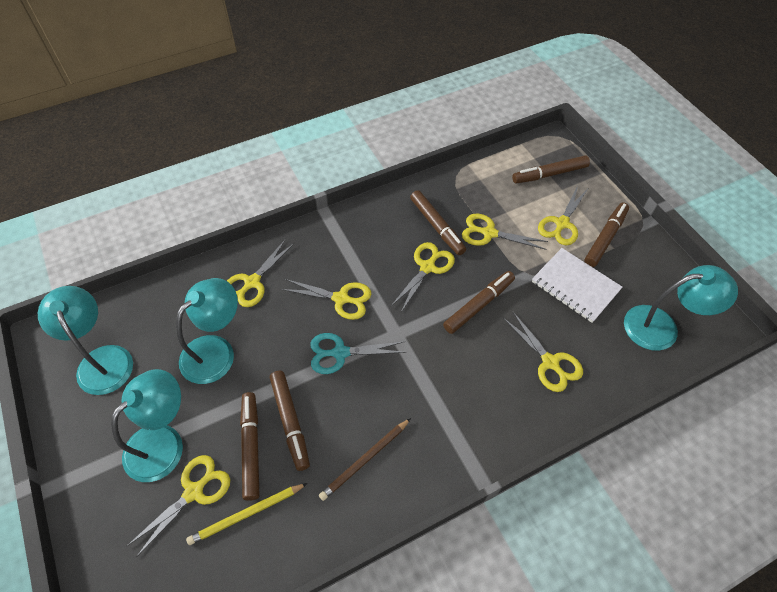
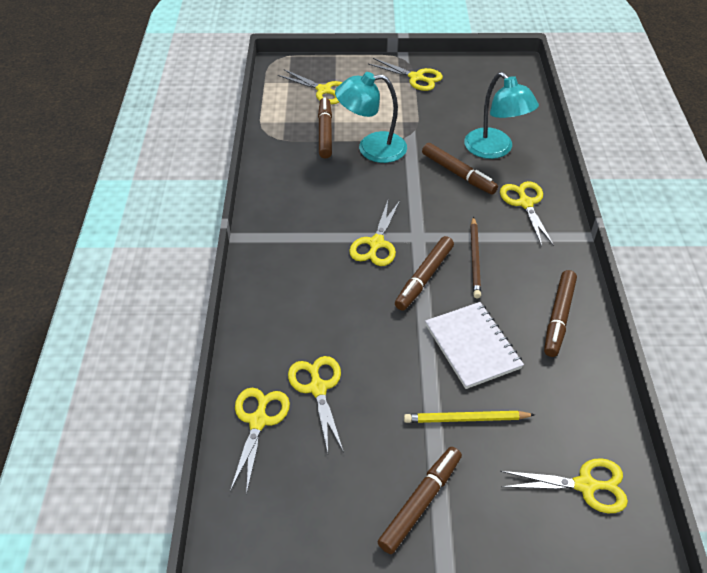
brown marker: 6 -> 5
turquoise lamp: 4 -> 2
turquoise scissors: 1 -> 0

